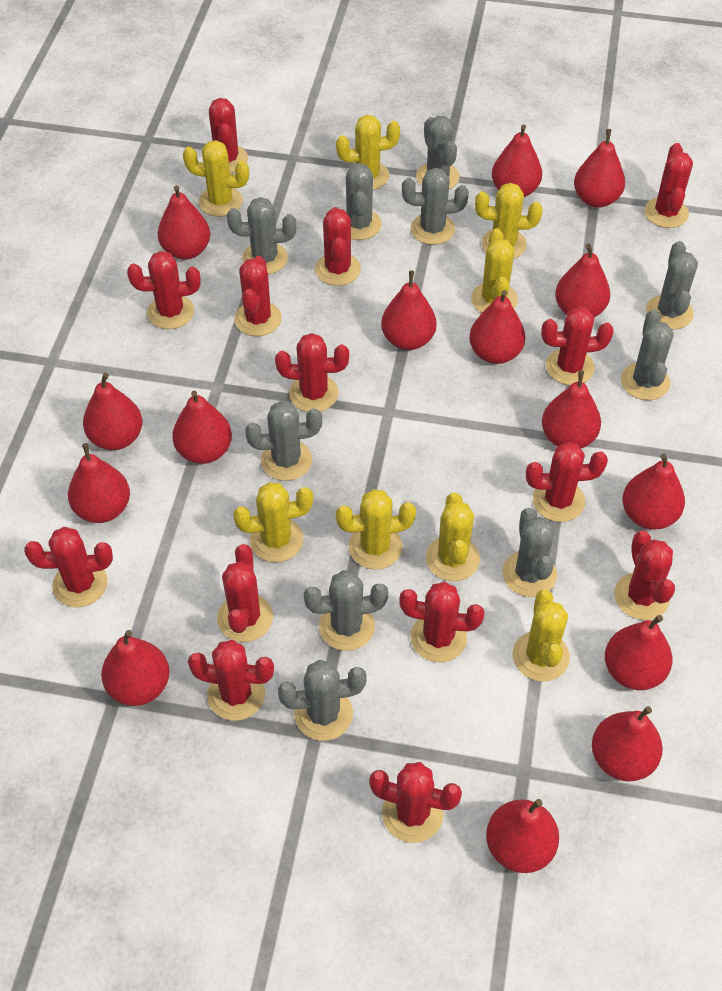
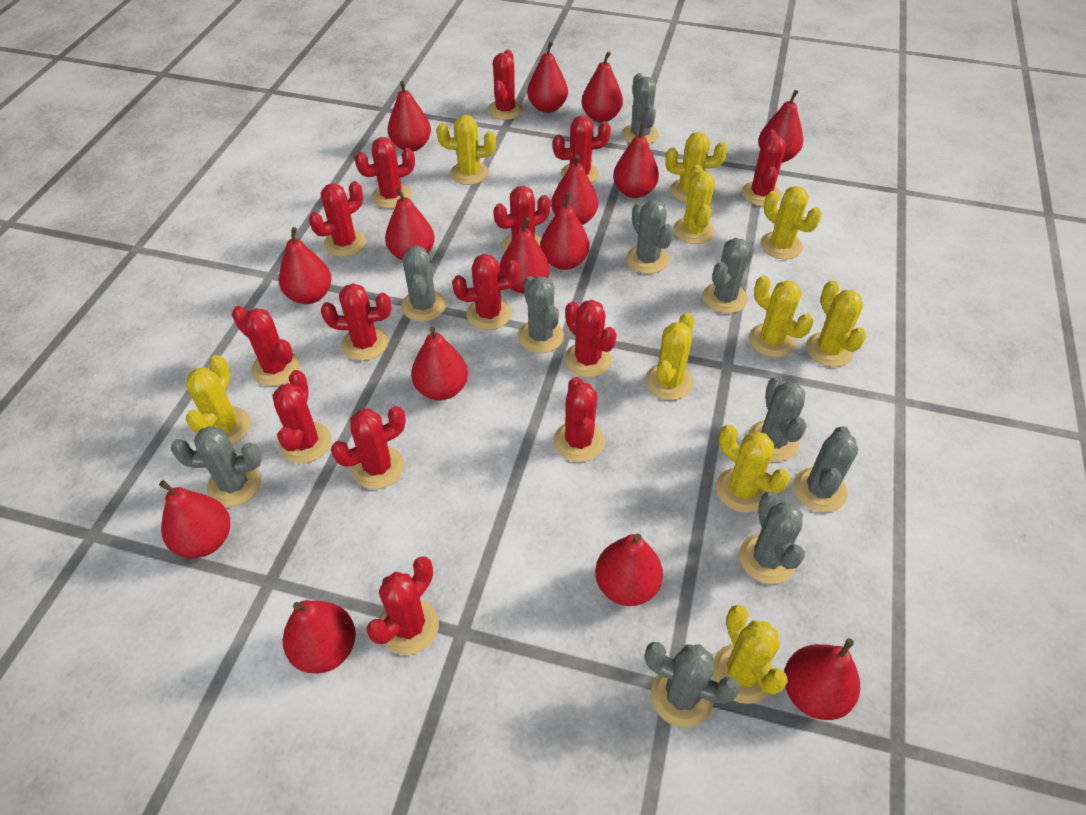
yellow cactus: 8 -> 10

